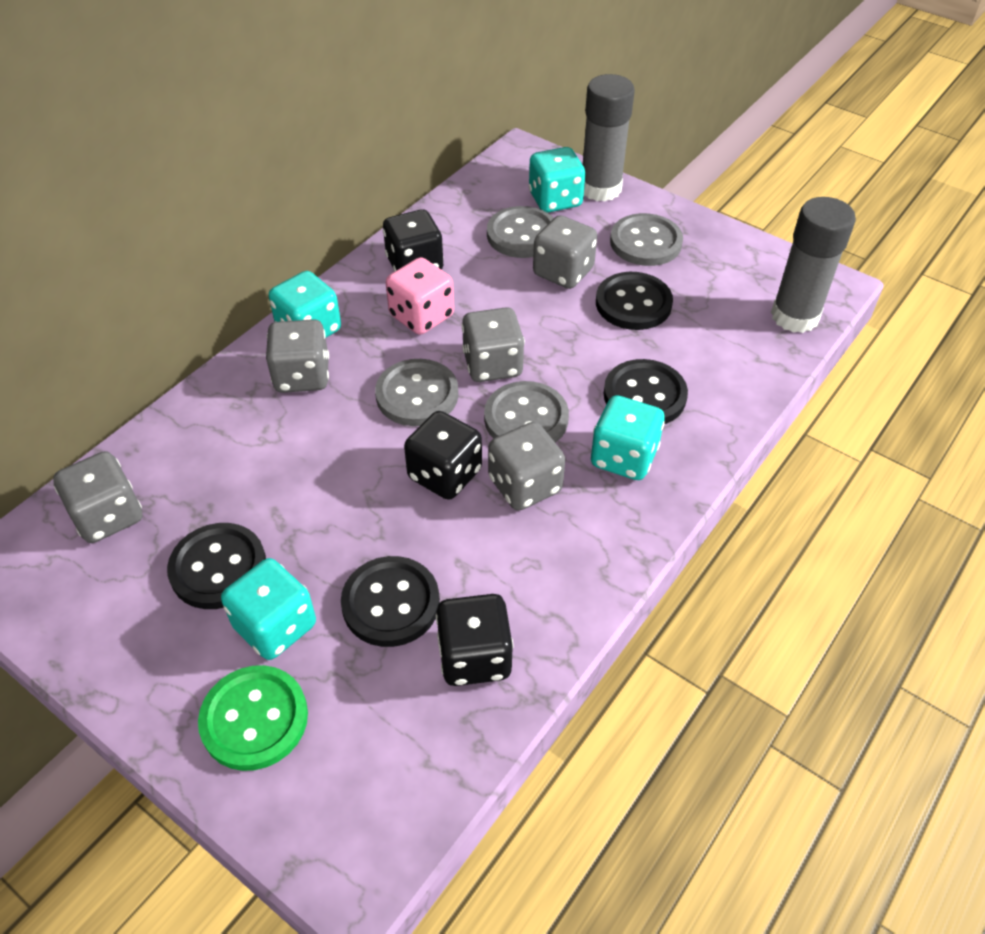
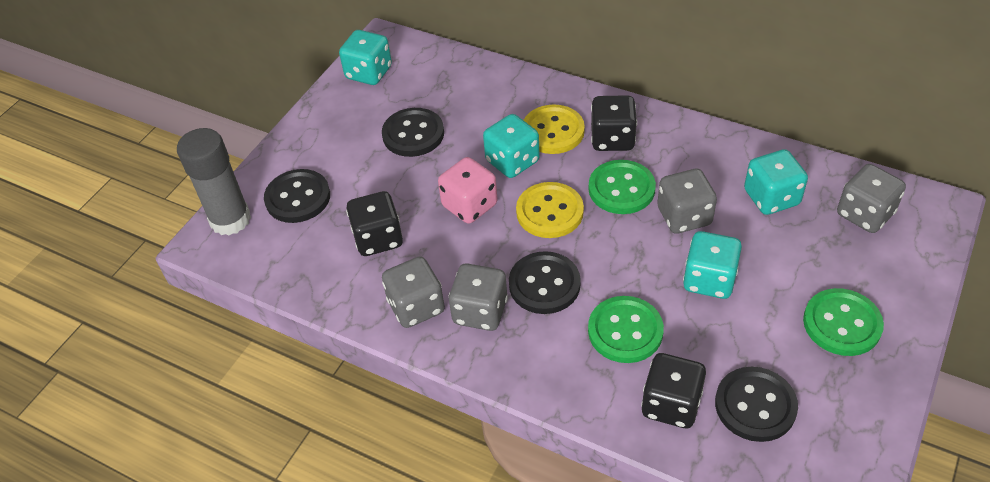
green button: 1 -> 3
grey button: 4 -> 0
grey dice: 5 -> 4
grey glue stick: 2 -> 1
yellow button: 0 -> 2

